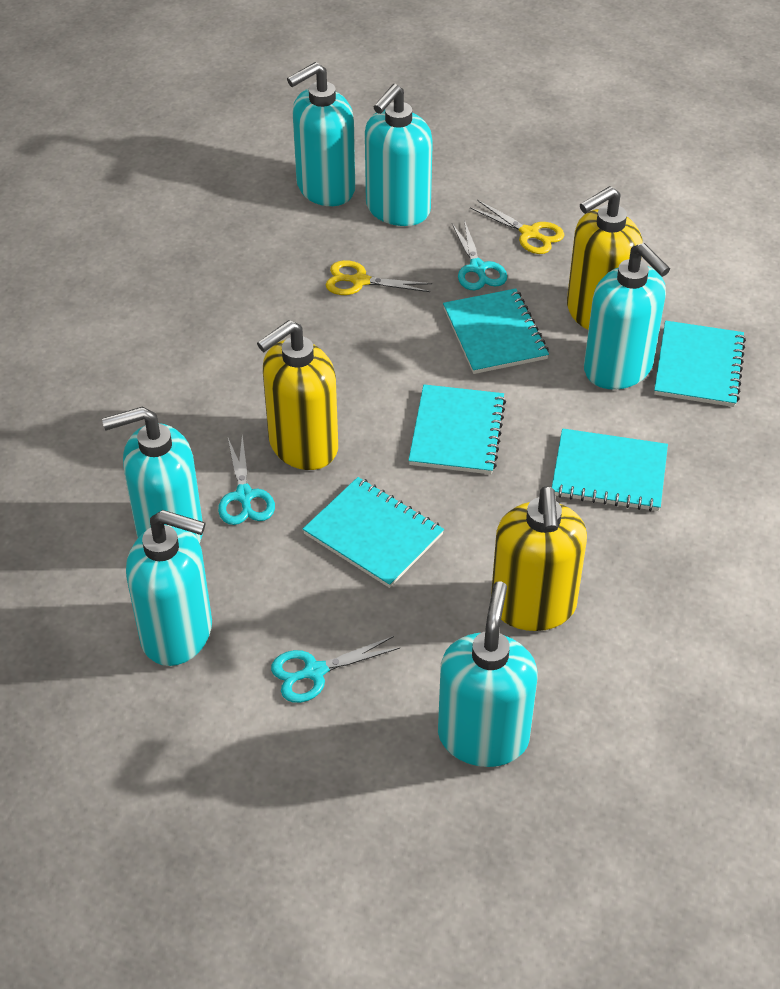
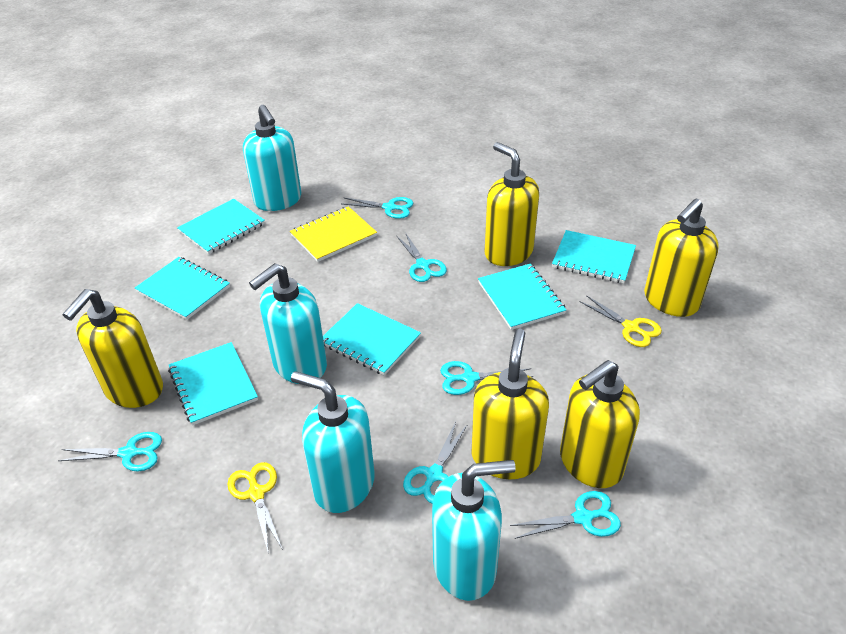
turquoise notebook: 5 -> 6
turquoise scissors: 3 -> 6
turquoise soap dispenser: 6 -> 4
yellow notebook: 0 -> 1
yellow soap dispenser: 3 -> 5

